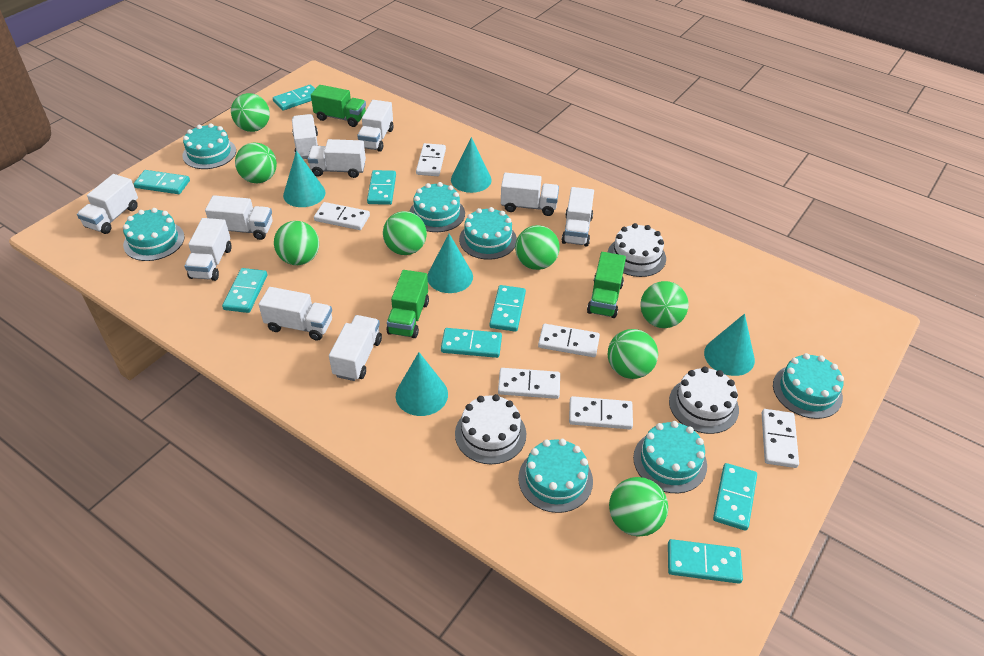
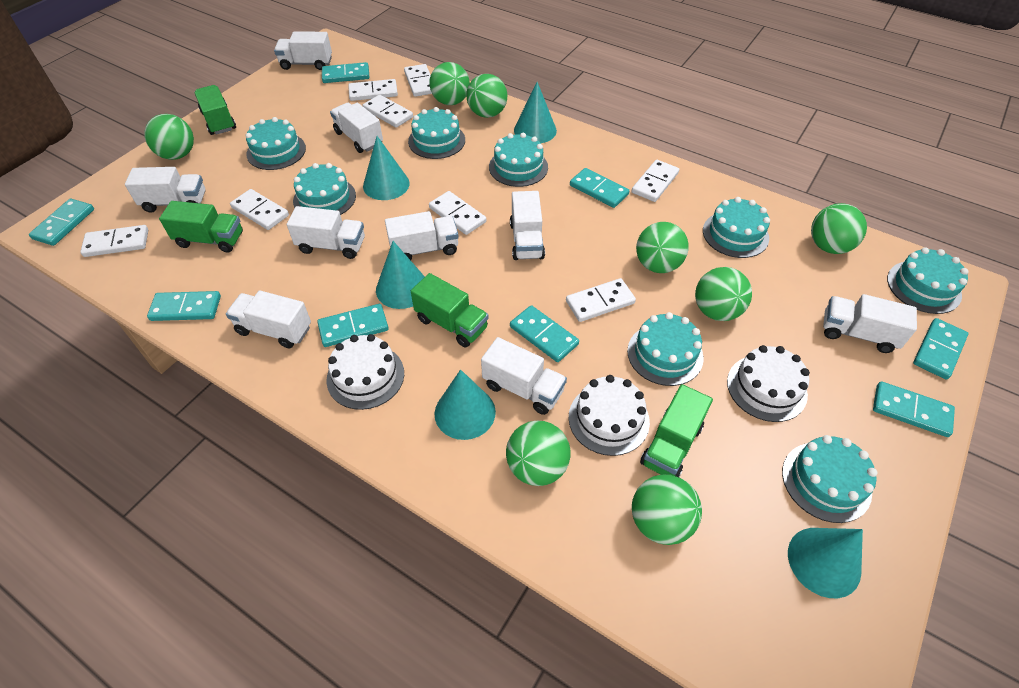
green truck: 3 -> 4
turquoise cake: 7 -> 8
white domino: 6 -> 8
white truck: 10 -> 9

